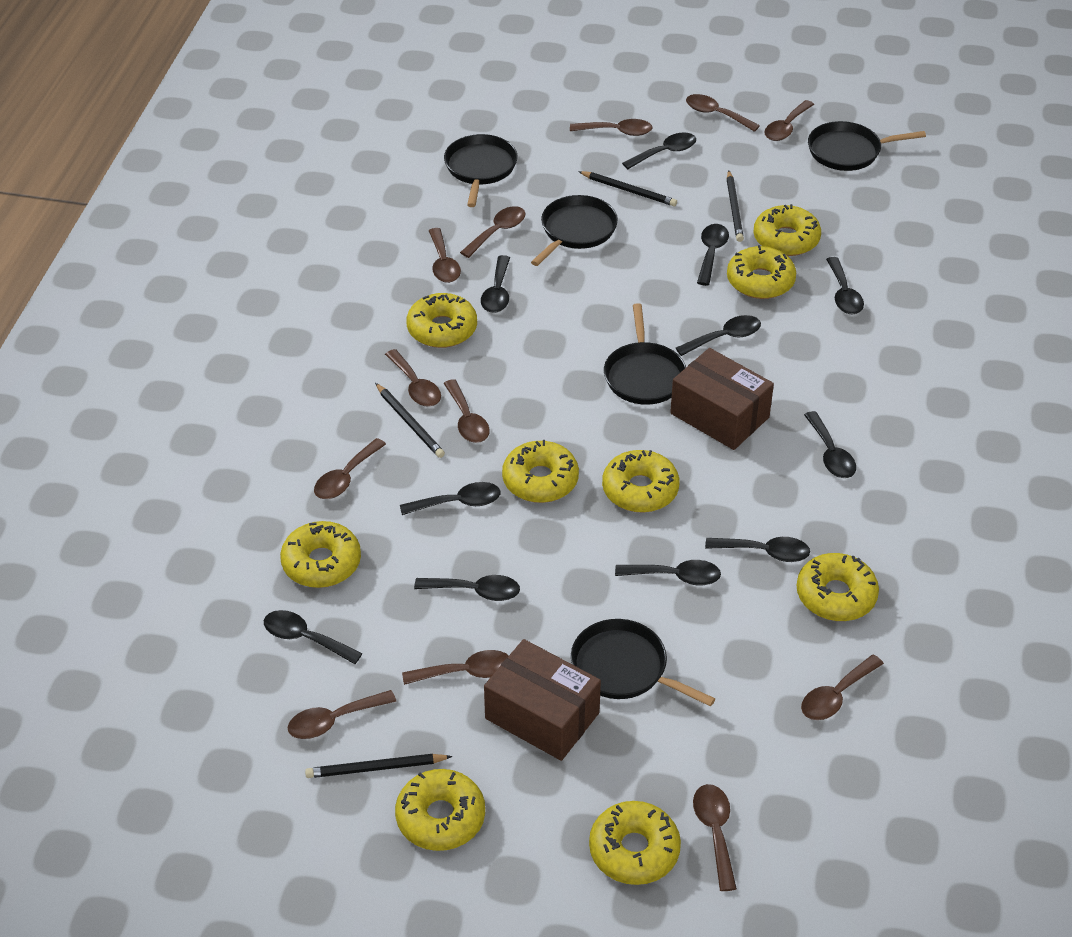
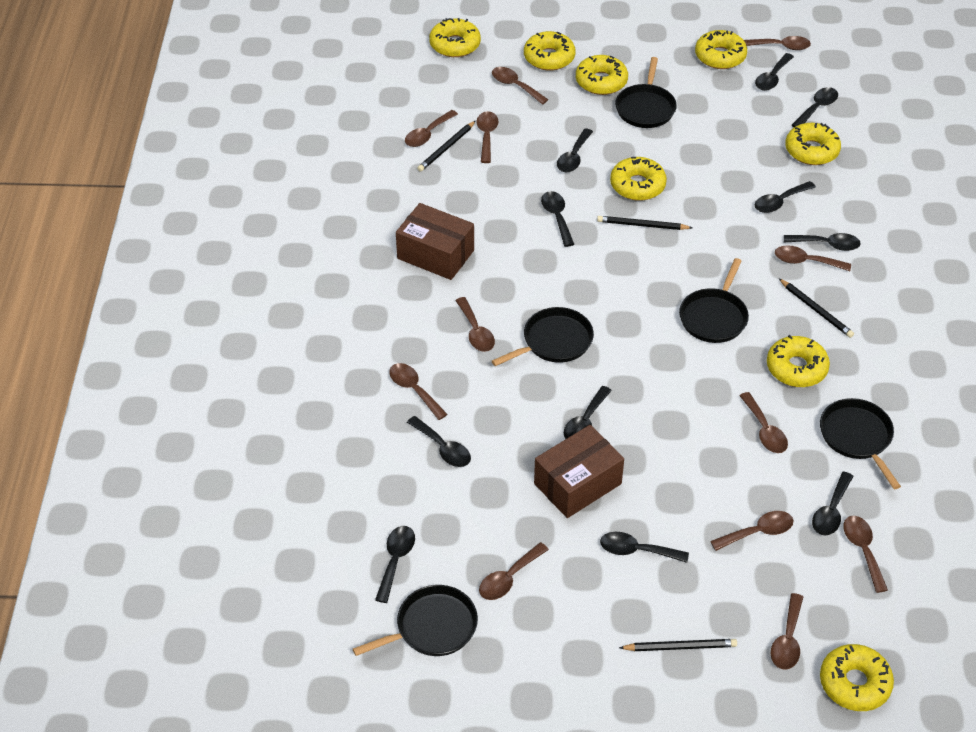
yellow donut: 9 -> 8

